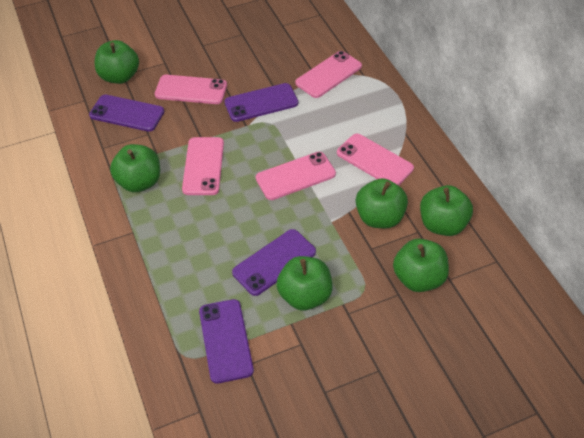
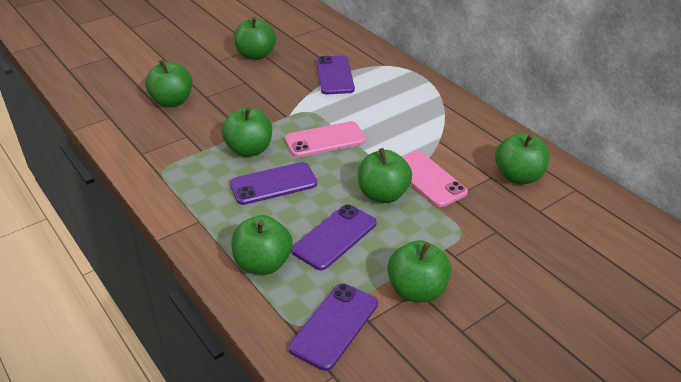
green apple: 6 -> 7
pink phone: 5 -> 2

